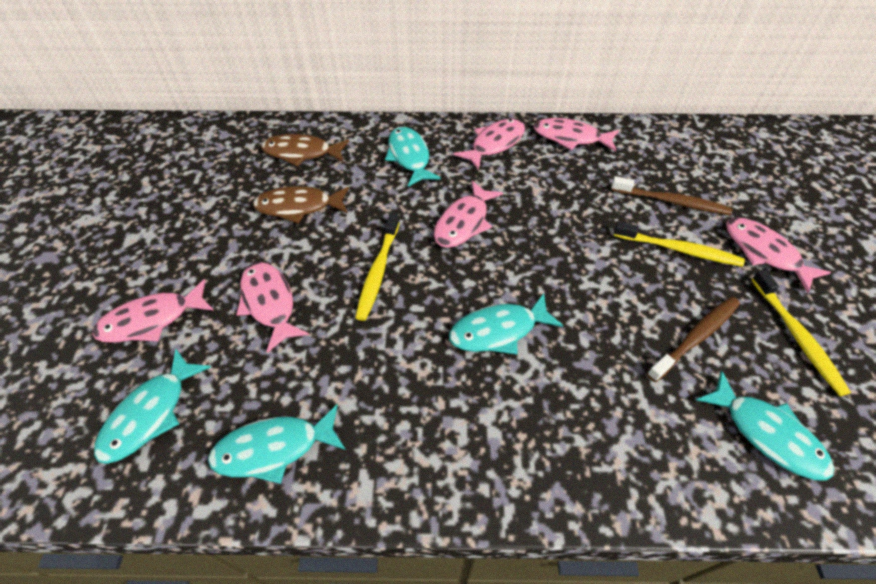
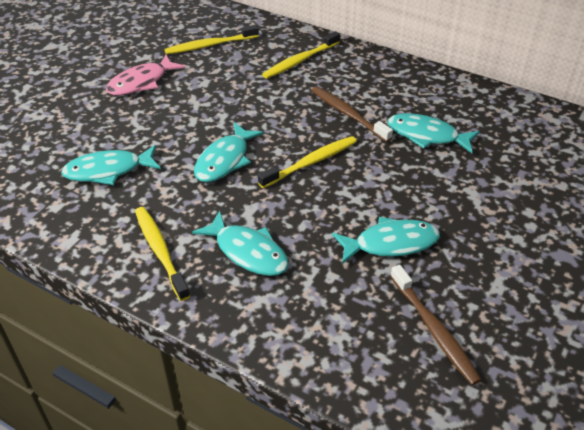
brown fish: 2 -> 0
pink fish: 6 -> 1
yellow toothbrush: 3 -> 4

